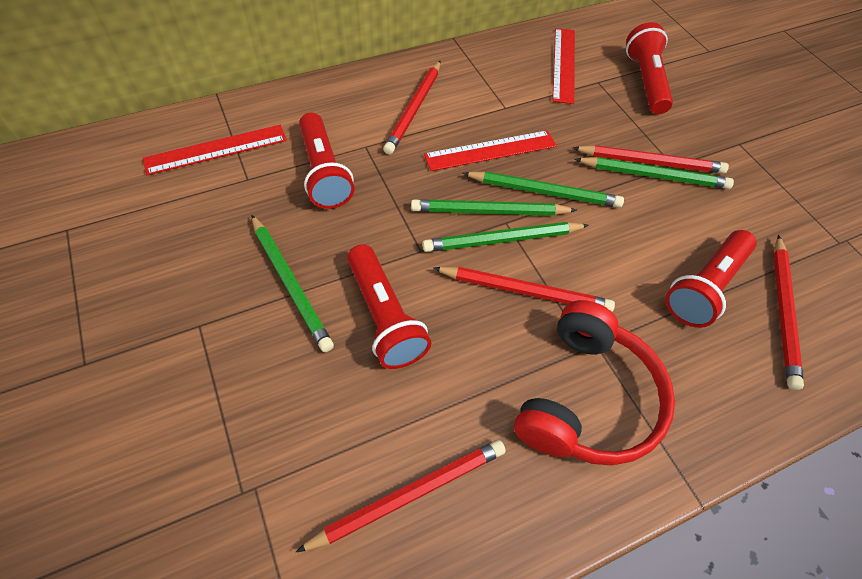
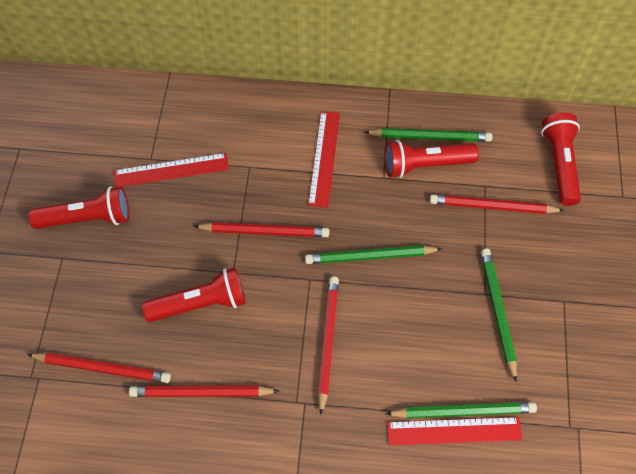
green pencil: 5 -> 4
red headphones: 1 -> 0

